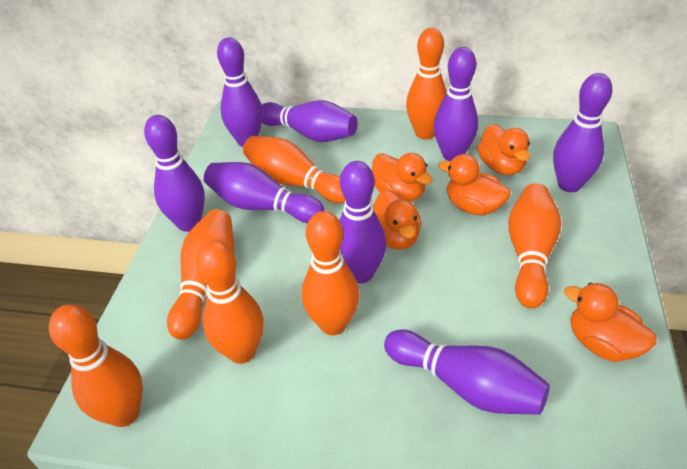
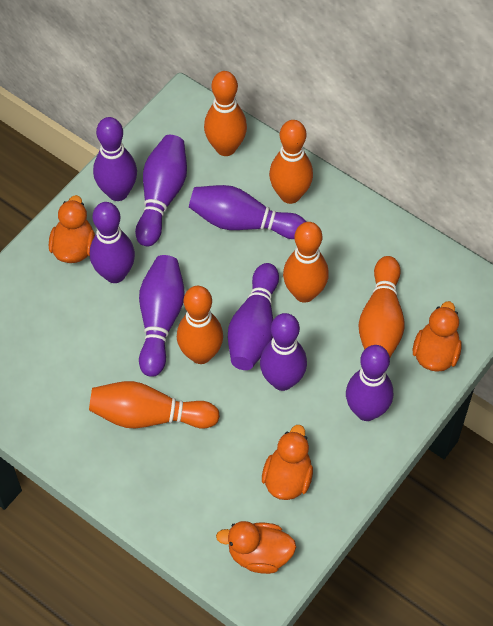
orange bowling pin: 7 -> 6
orange duck: 5 -> 4

